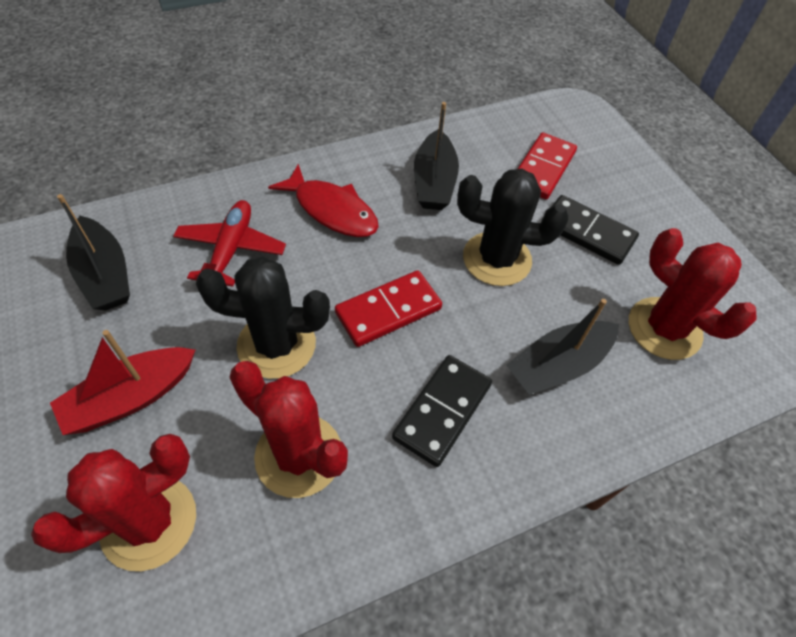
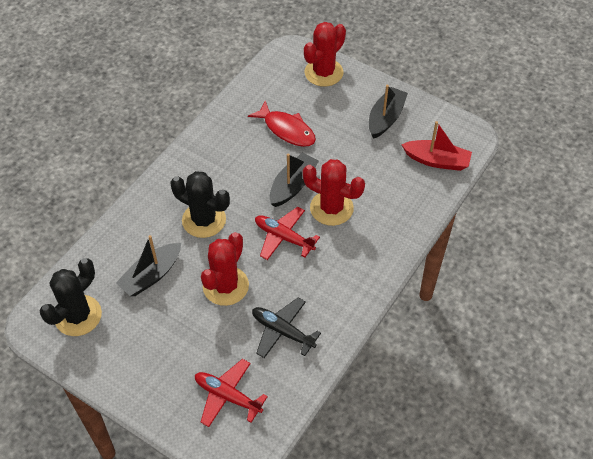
black domino: 2 -> 0
black plane: 0 -> 1
red domino: 2 -> 0
red plane: 1 -> 2

